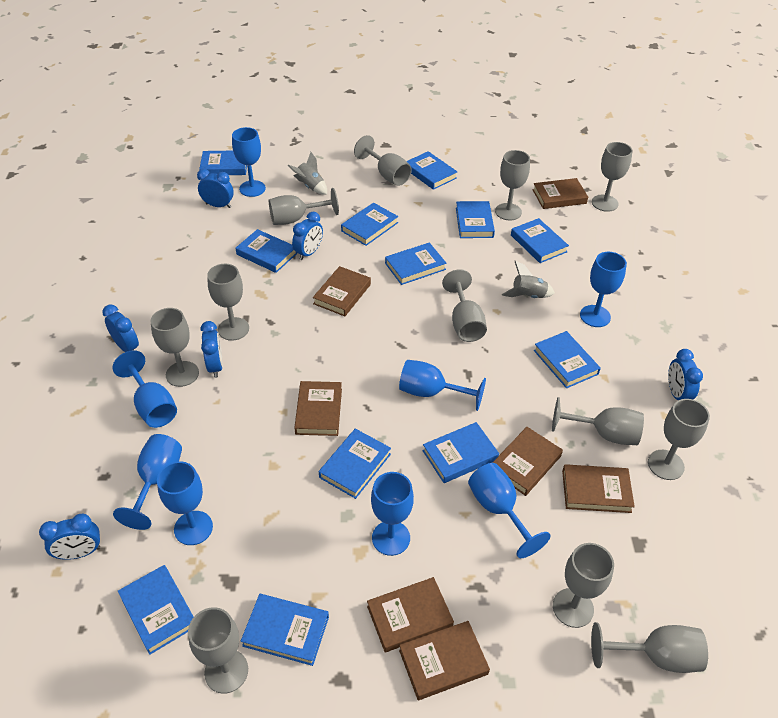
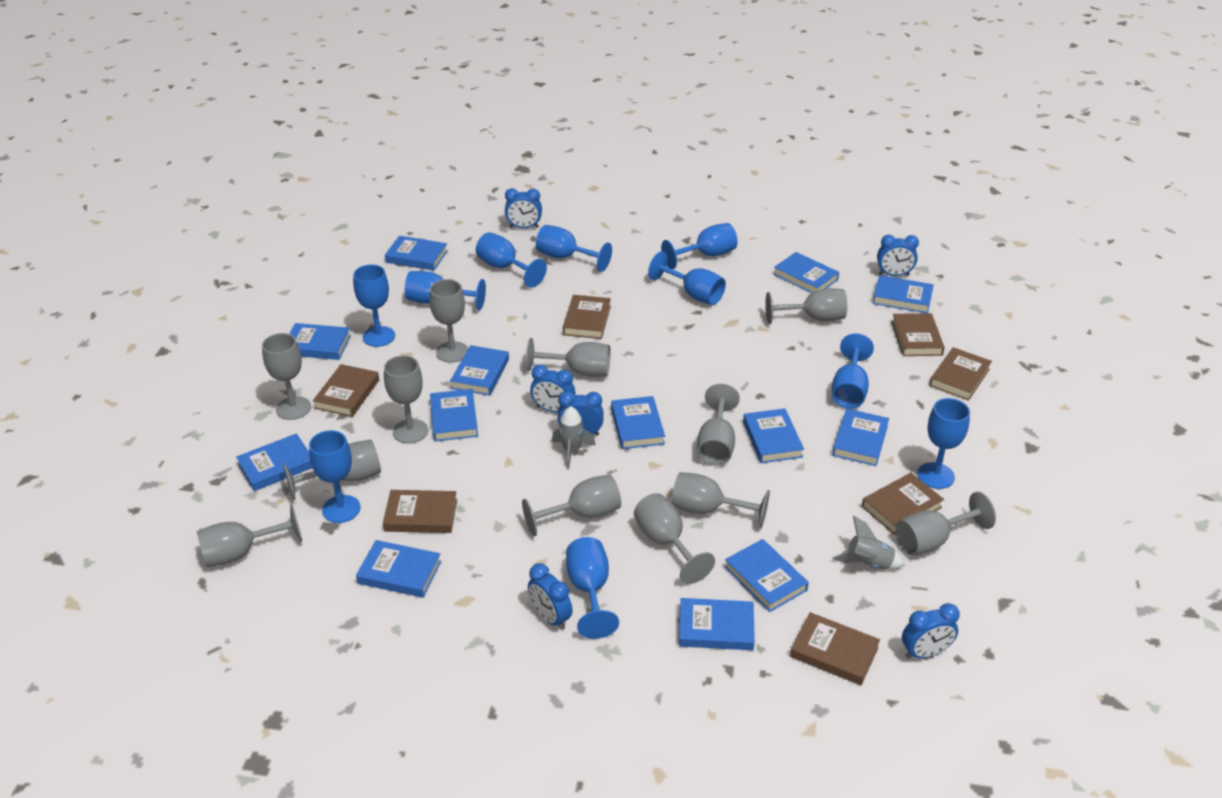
blue book: 12 -> 13
blue goblet: 8 -> 10

